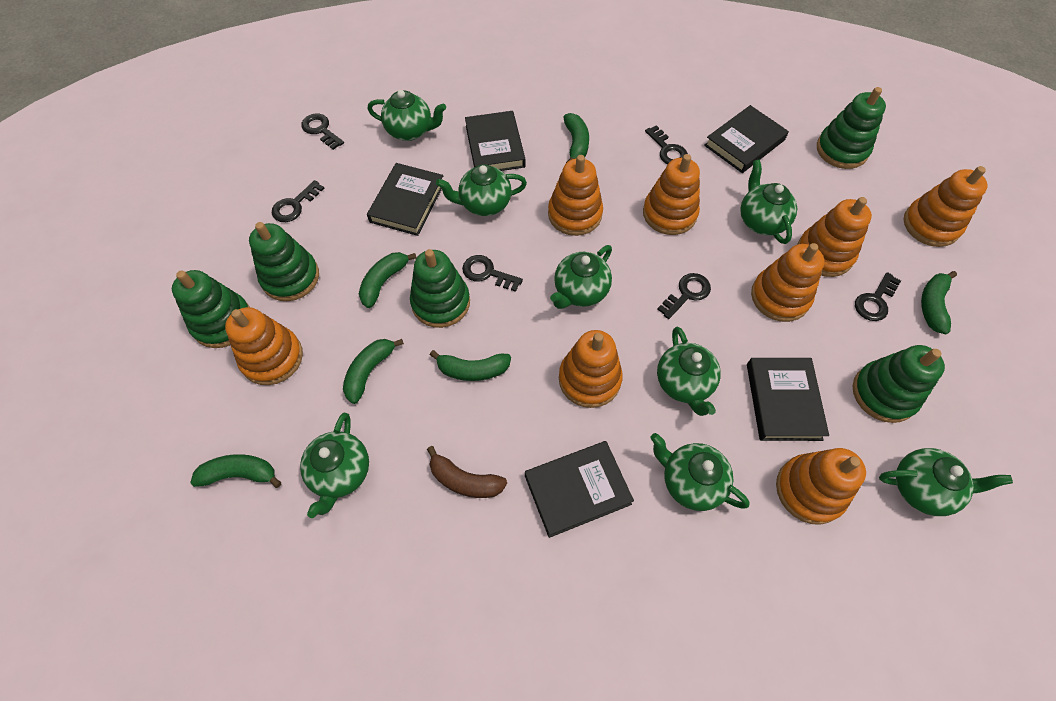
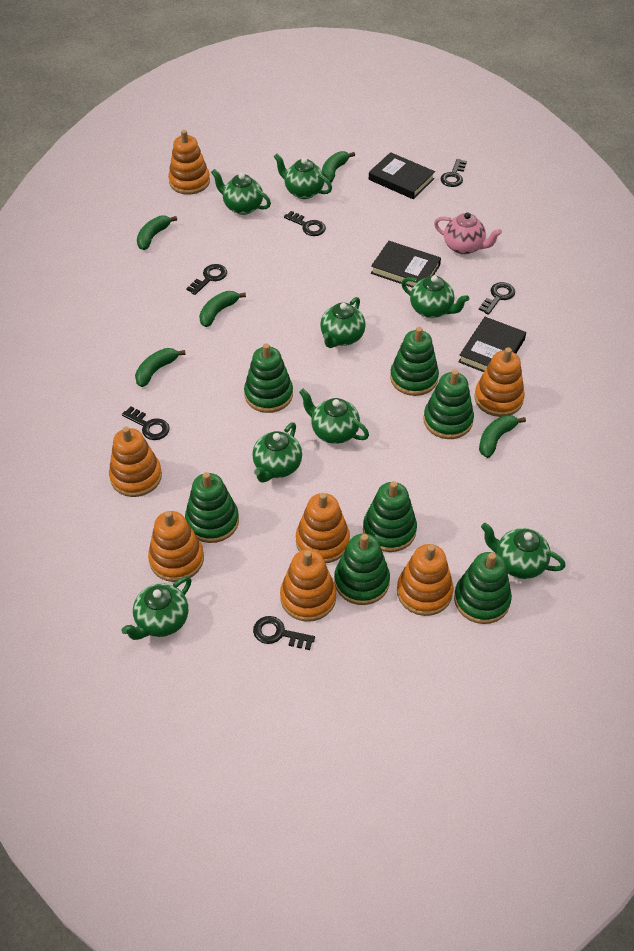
black book: 5 -> 3
brown banana: 1 -> 0
green banana: 6 -> 5
green stacking toy: 5 -> 7
orange stacking toy: 8 -> 7
pink teapot: 0 -> 1

